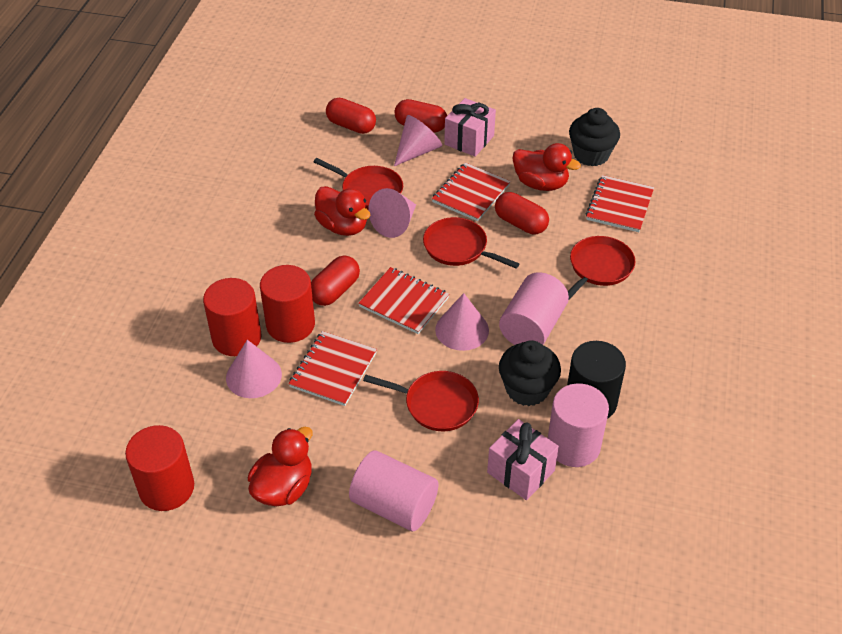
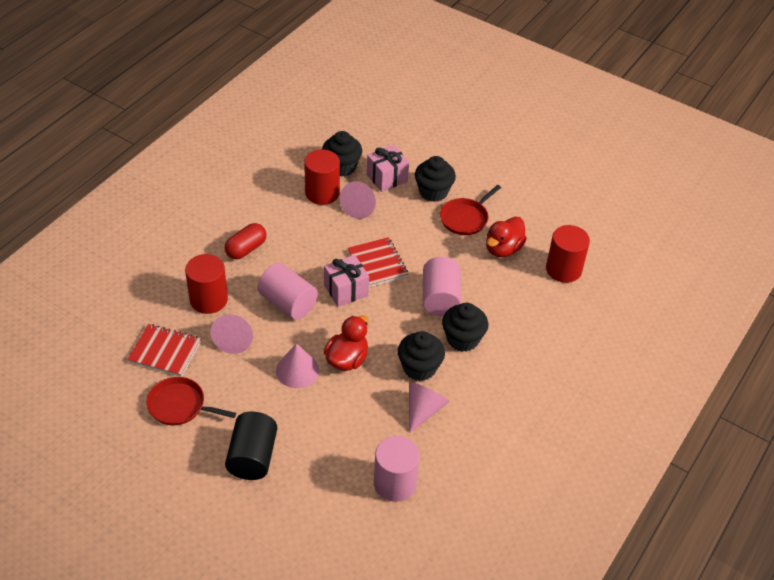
black cupcake: 2 -> 4
red capsule: 4 -> 1
red duck: 3 -> 2
red notebook: 4 -> 2
red pan: 4 -> 2

